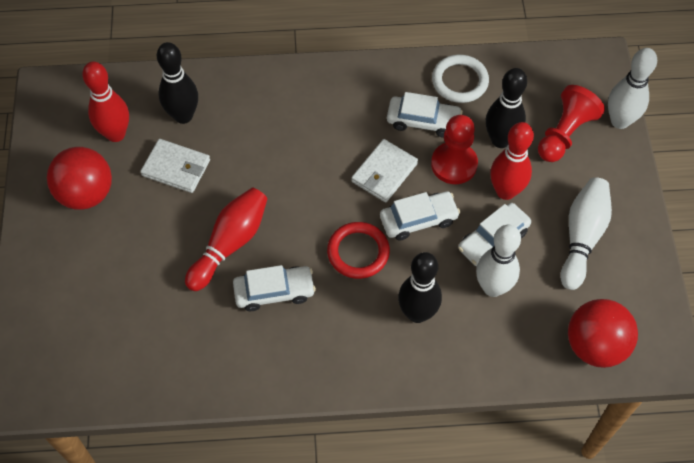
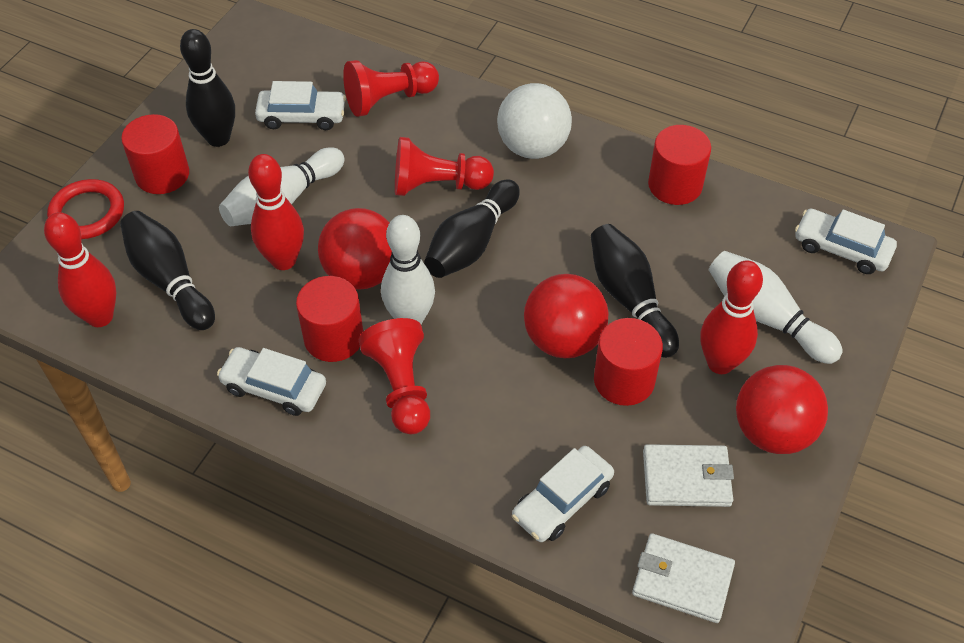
black bowling pin: 3 -> 4
red ball: 2 -> 3
red cylinder: 0 -> 4
red pawn: 2 -> 3
white ball: 0 -> 1
white ring: 1 -> 0

